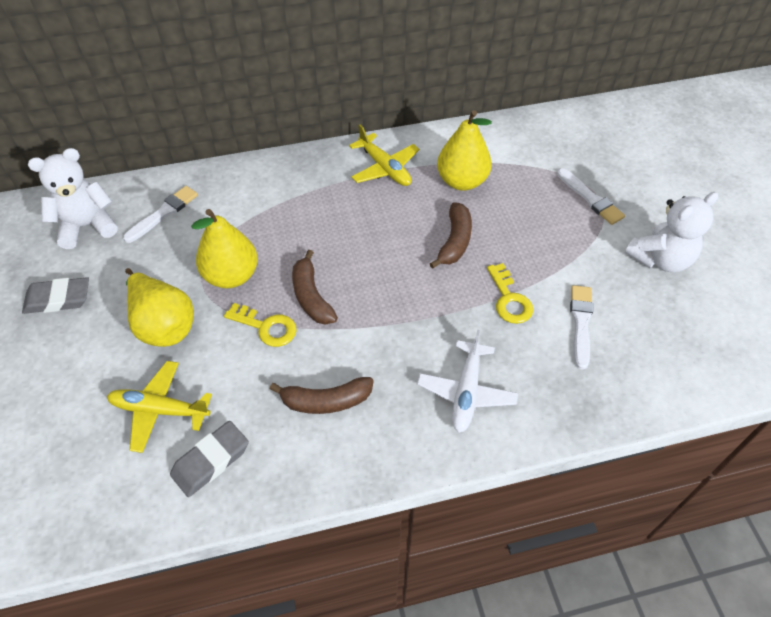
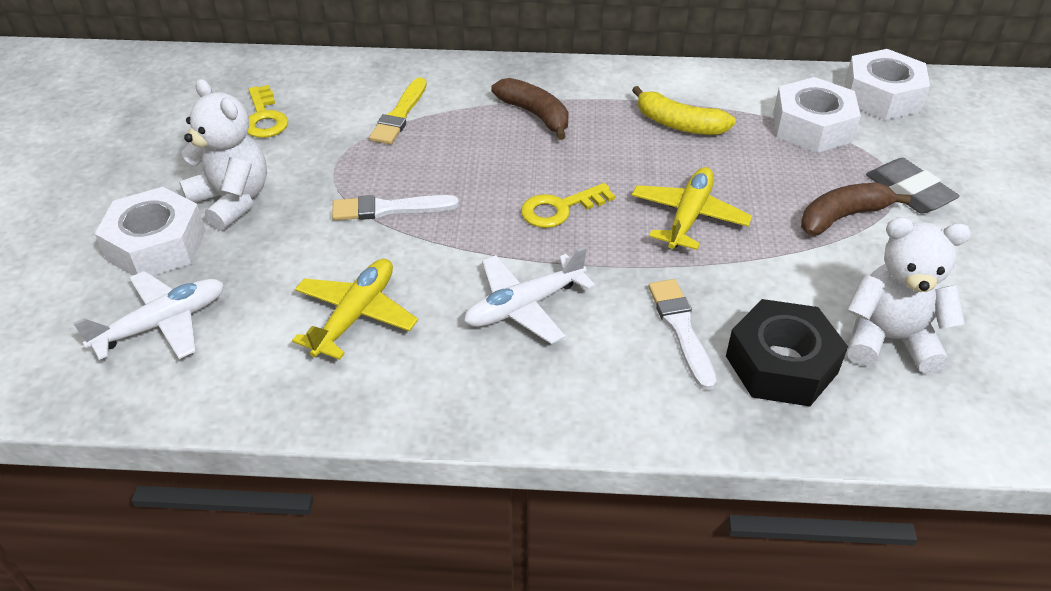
black nut: 0 -> 1
brown banana: 3 -> 2
grey eraser: 2 -> 1
white brush: 3 -> 2
white nut: 0 -> 3
white plane: 1 -> 2
yellow banana: 0 -> 1
yellow brush: 0 -> 1
yellow pear: 3 -> 0

